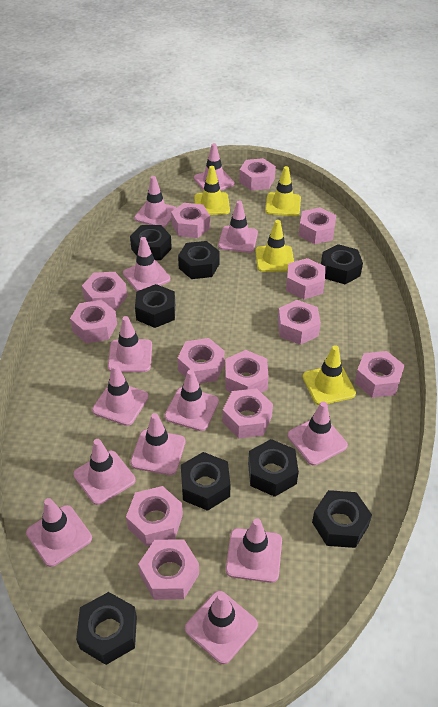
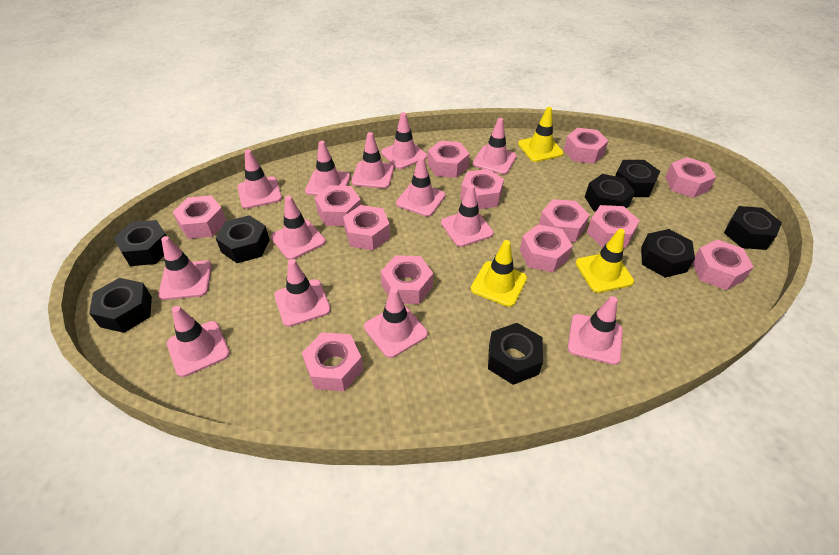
yellow traffic cone: 4 -> 3

